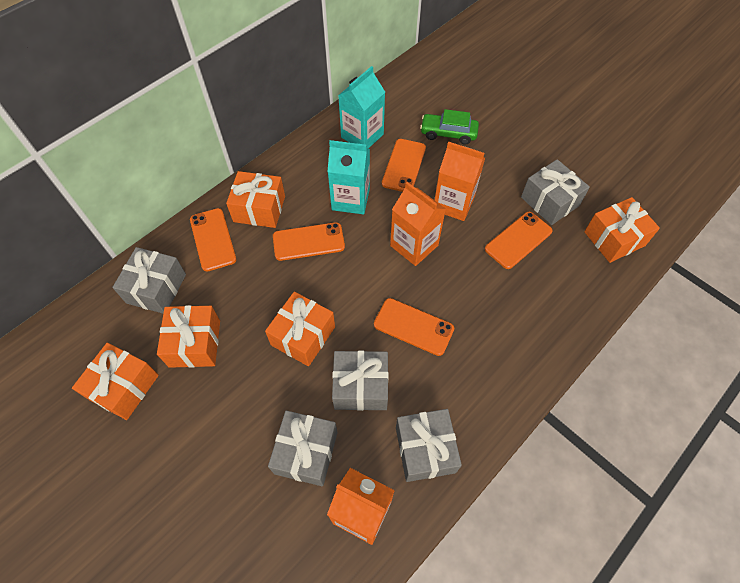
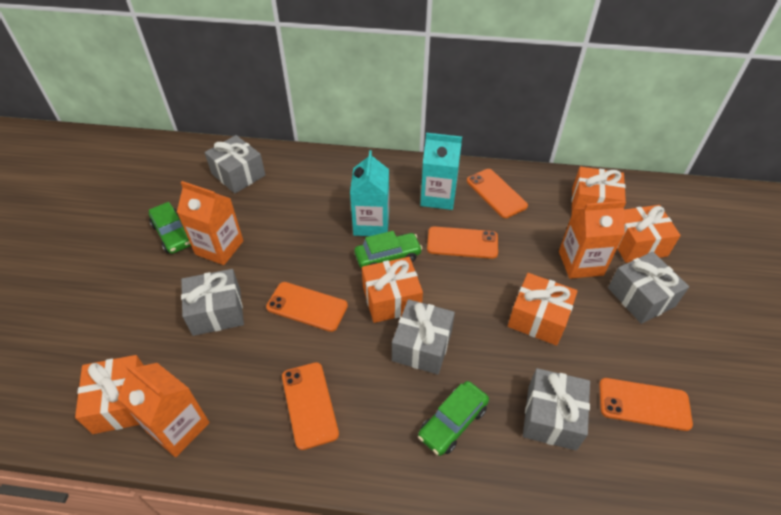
green car: 1 -> 3

